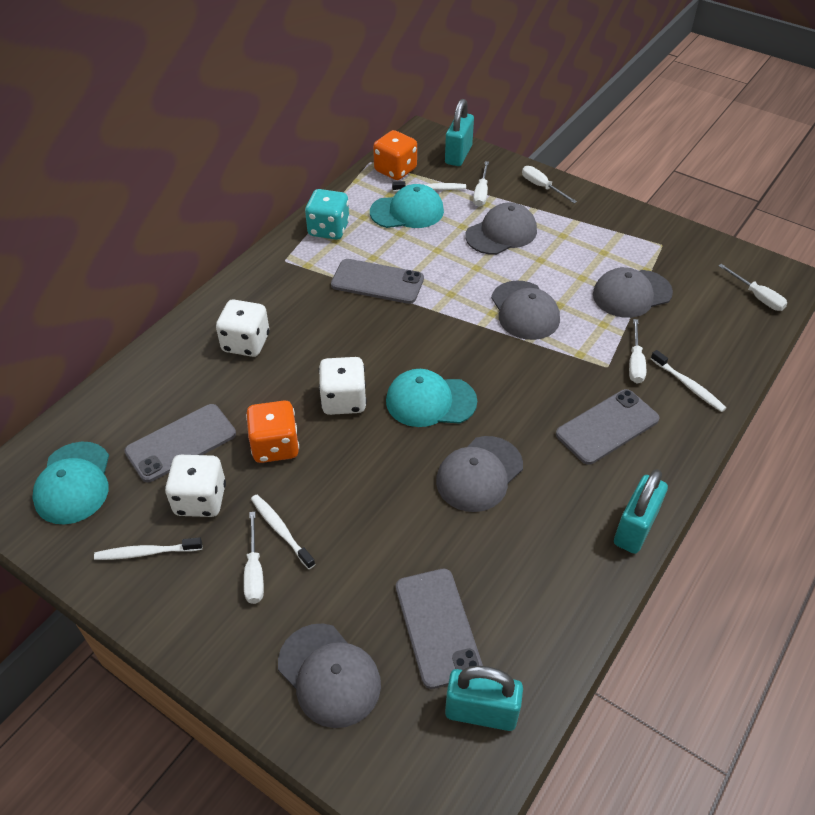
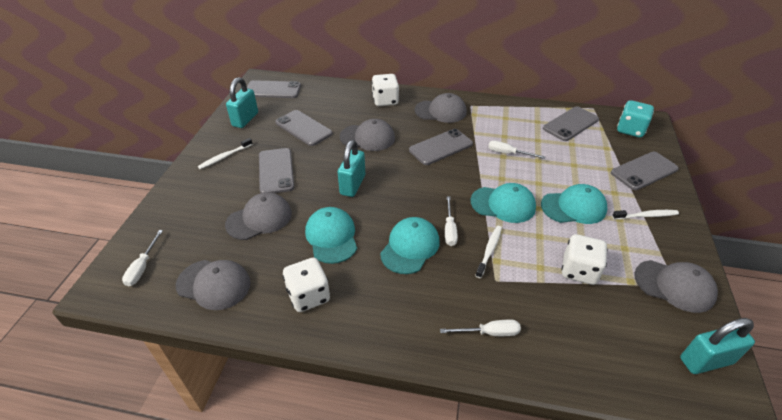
grey phone: 4 -> 6
orange dice: 2 -> 0
turquoise cap: 3 -> 4
white screwdriver: 5 -> 4
white toothbrush: 4 -> 3

